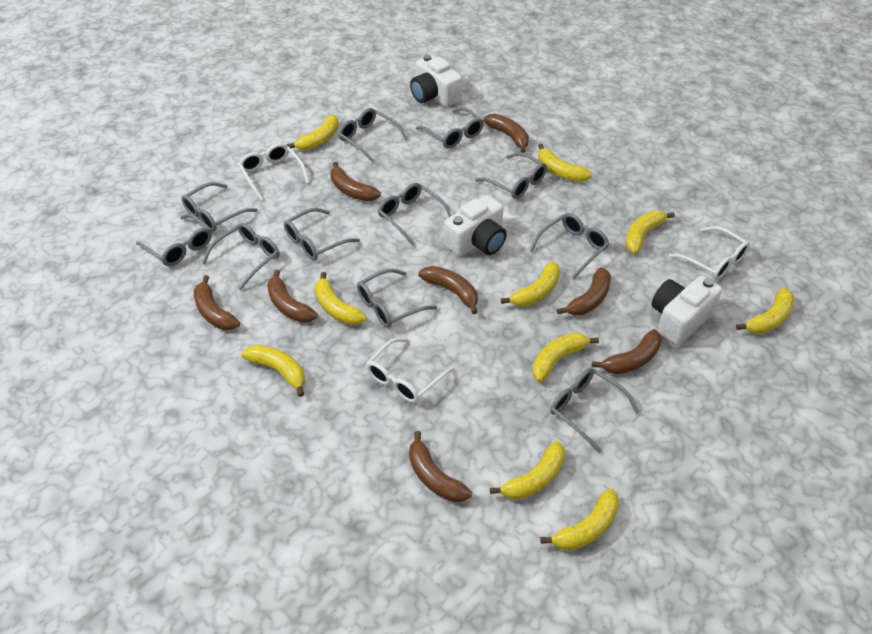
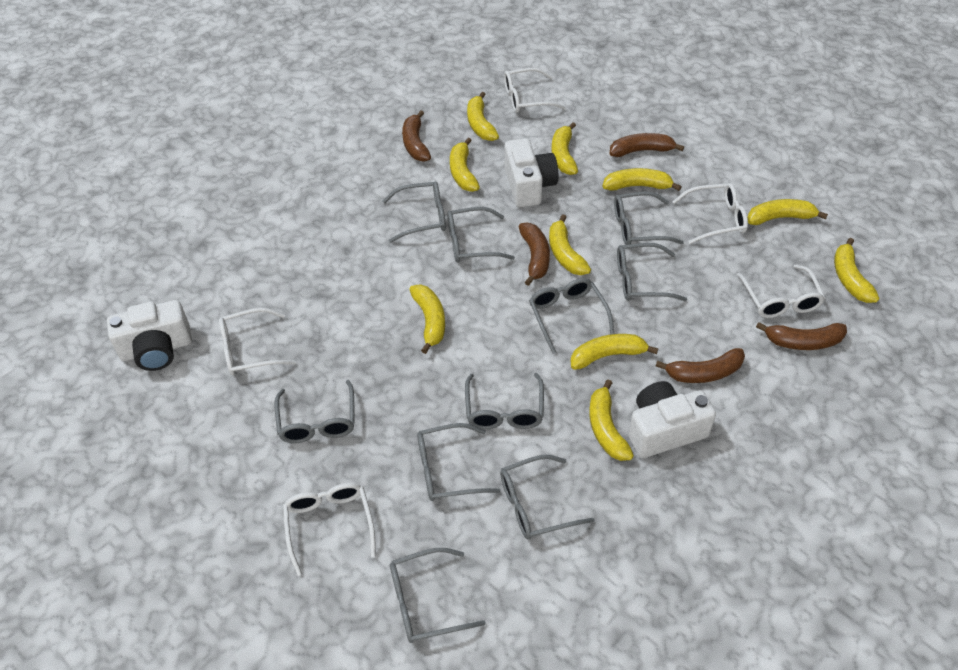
brown banana: 8 -> 5
grey glasses: 11 -> 10
white glasses: 3 -> 5

